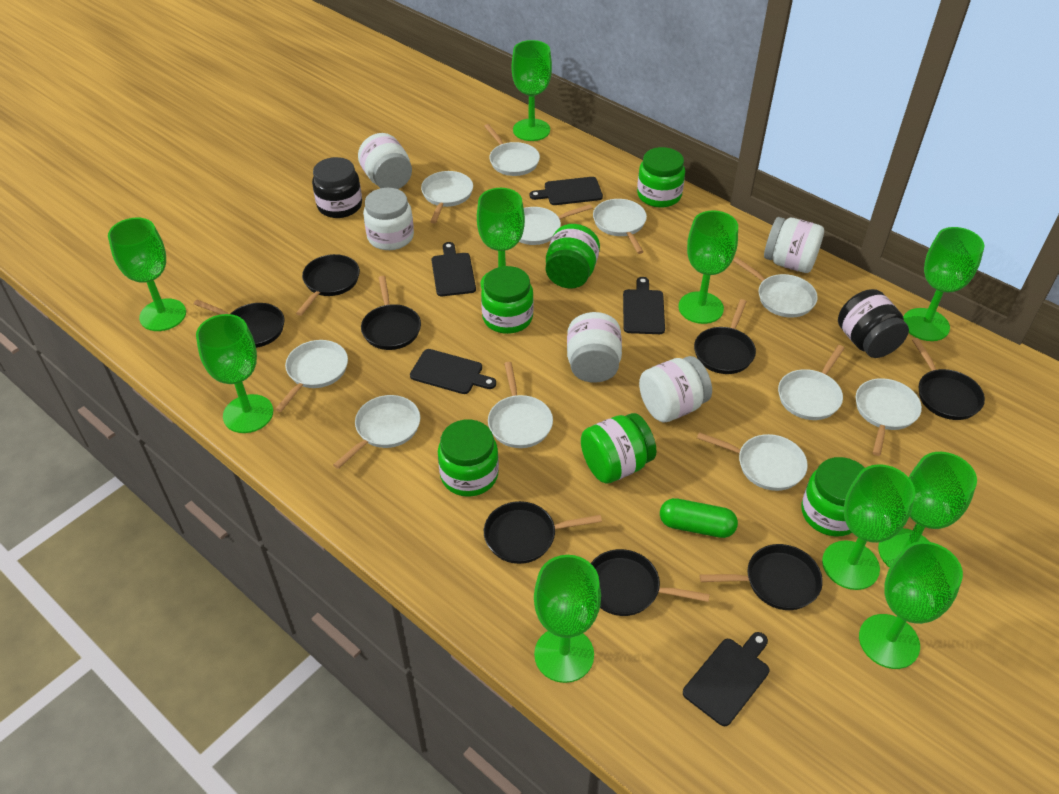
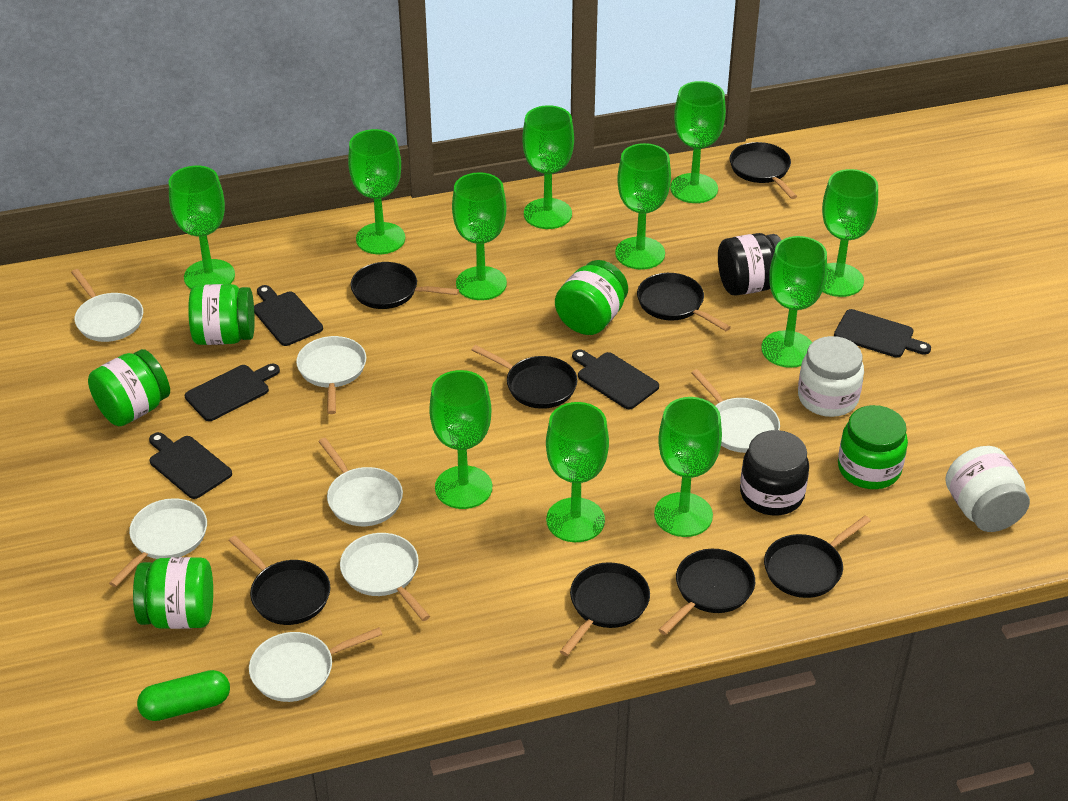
green goblet: 10 -> 11
green jar: 6 -> 5
white jar: 5 -> 2
white pan: 11 -> 7

